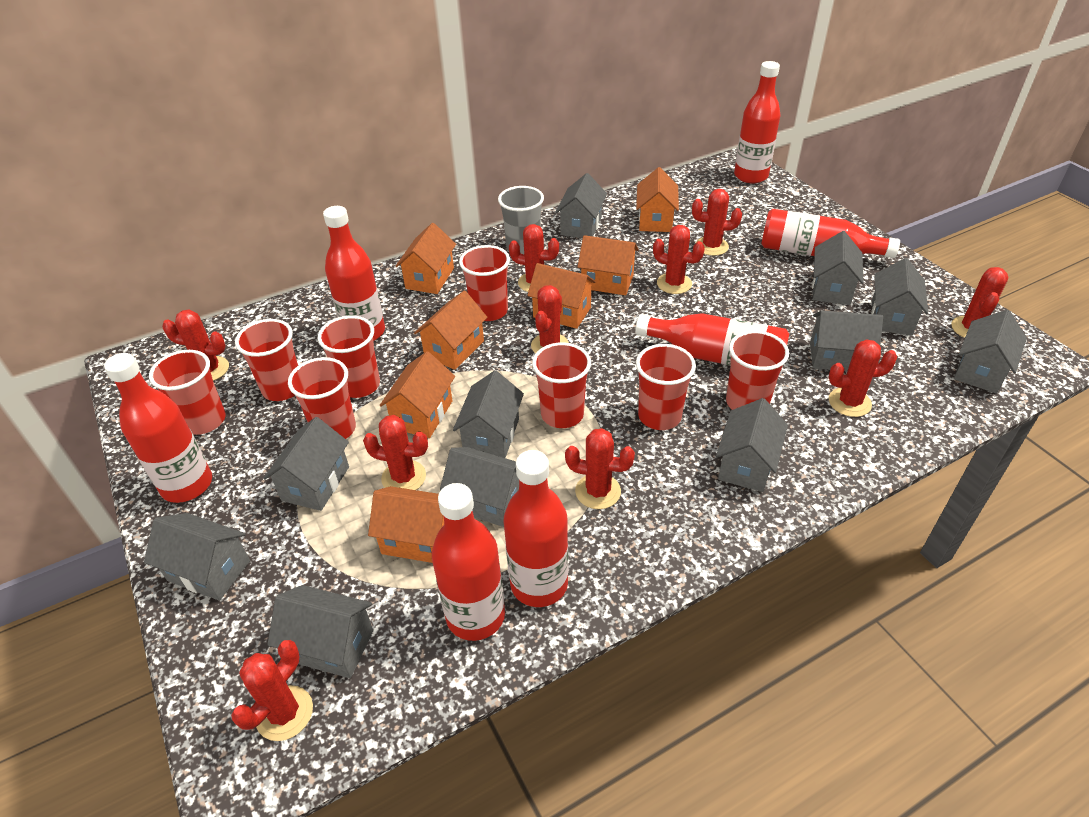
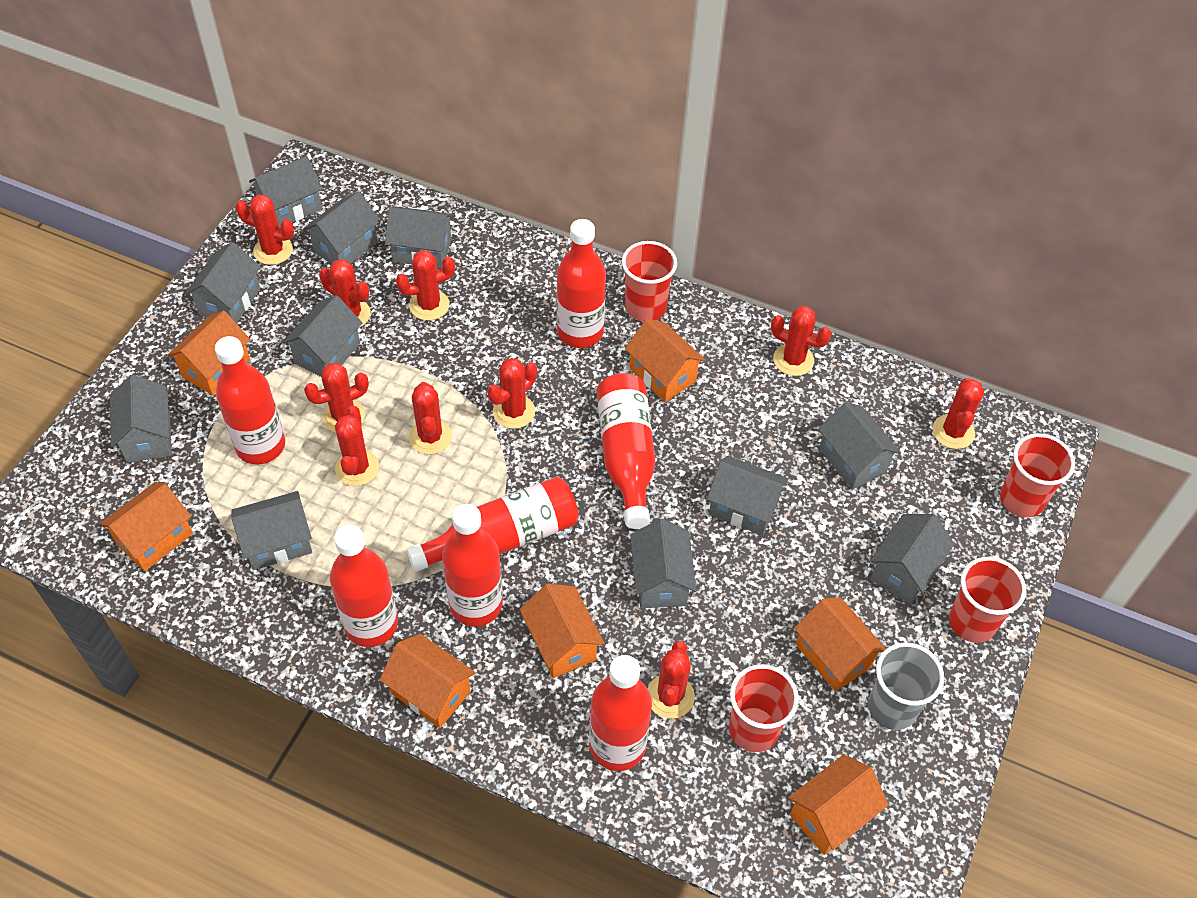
red cup: 8 -> 4

